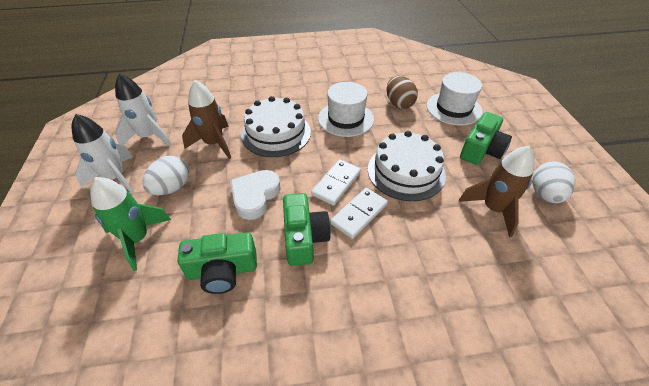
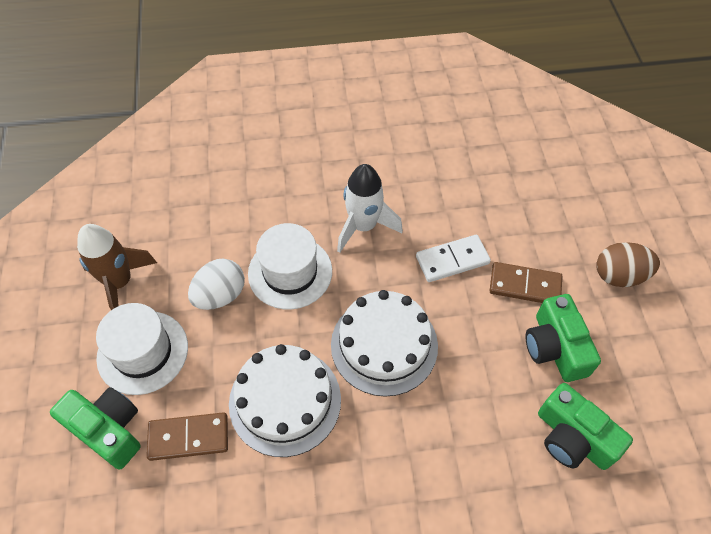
brown domino: 0 -> 2
brown rocket: 2 -> 1
green rocket: 1 -> 0
white domino: 2 -> 1
white egg: 2 -> 1
white heart: 1 -> 0
white rocket: 2 -> 1

